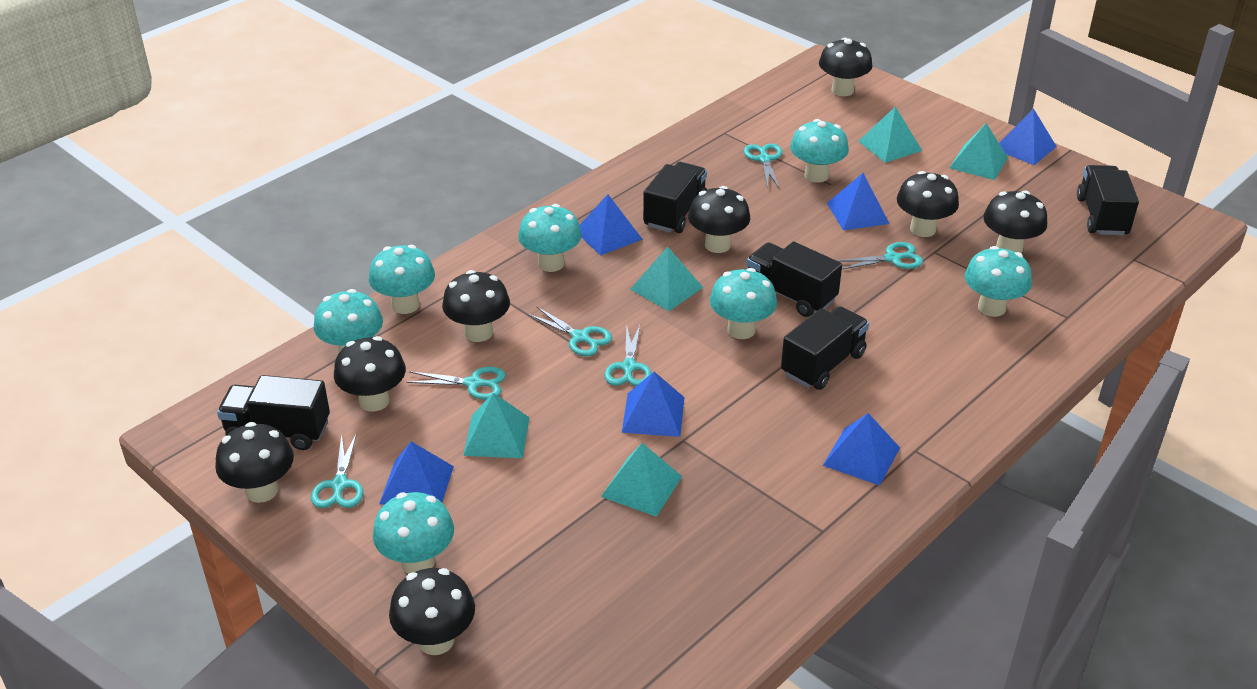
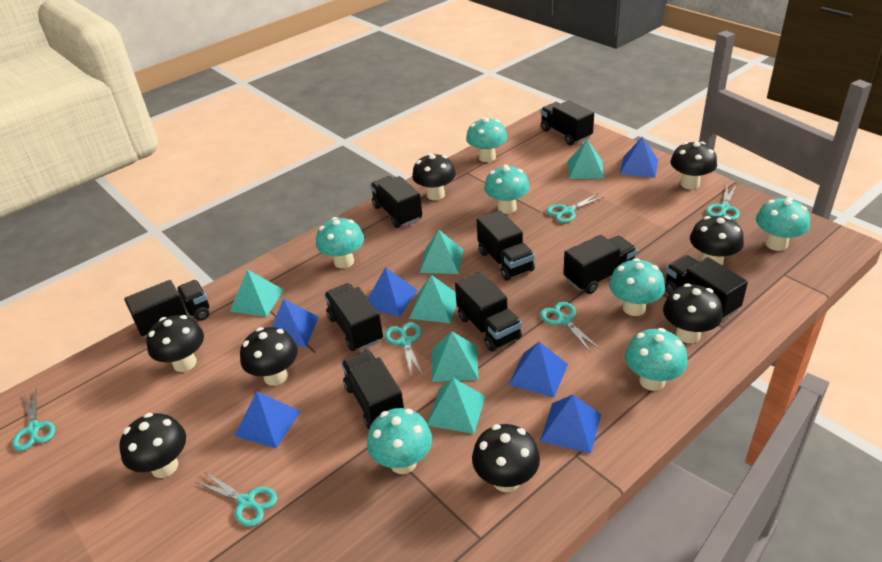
black truck: 5 -> 9
turquoise pyramid: 5 -> 6

